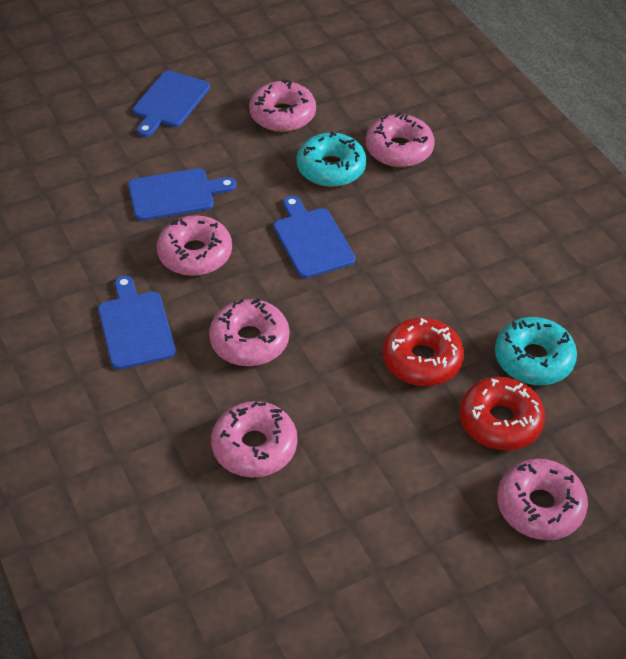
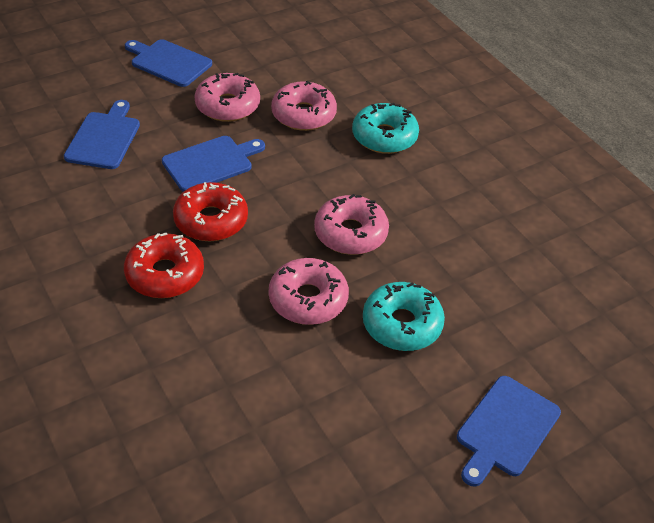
pink donut: 6 -> 4

